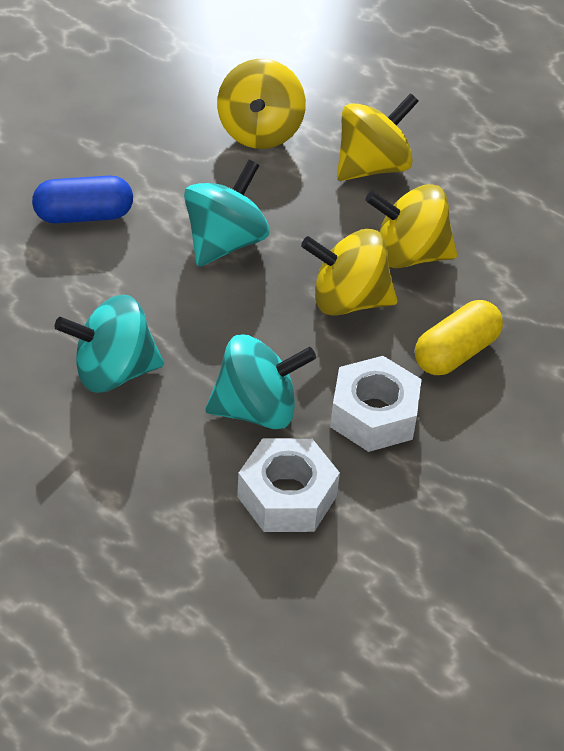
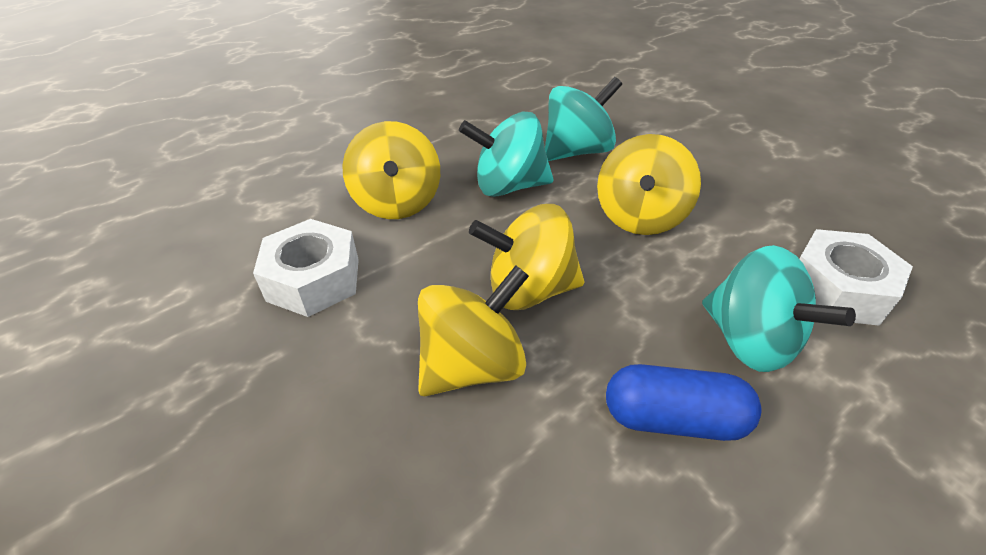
yellow capsule: 1 -> 0

